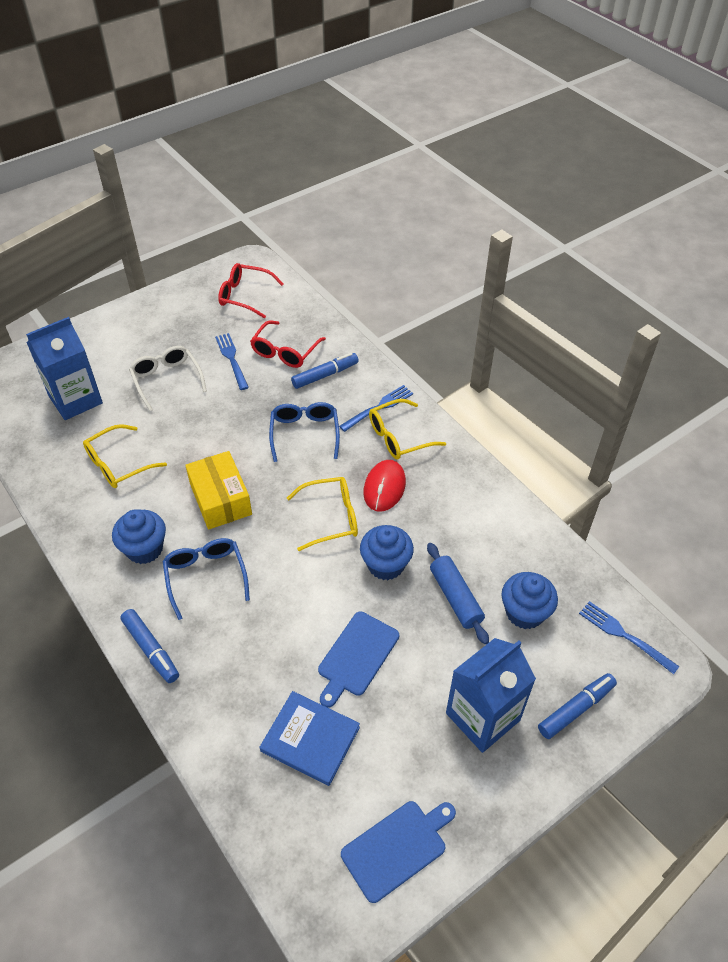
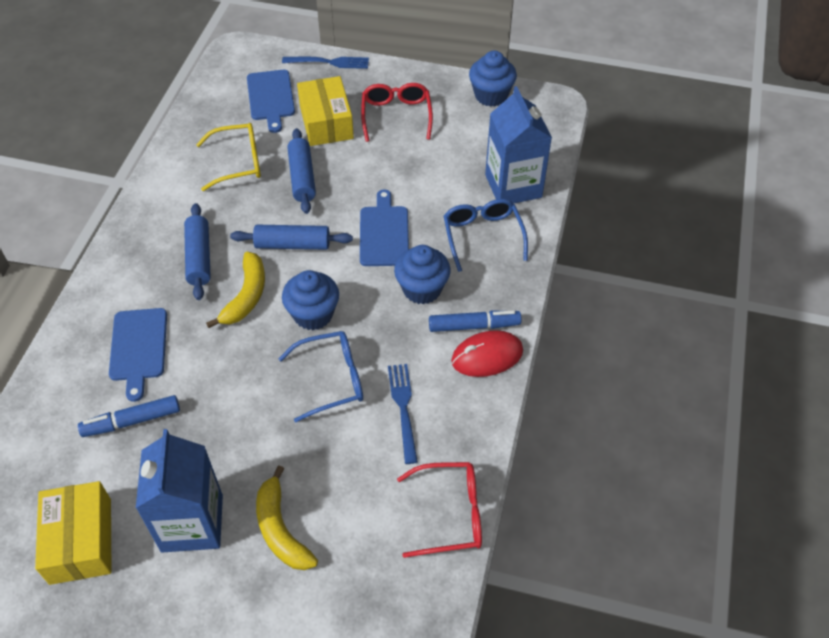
blue book: 1 -> 0
blue cutting board: 2 -> 3
blue fork: 3 -> 2
blue marker: 3 -> 2
blue rolling pin: 1 -> 3
white glasses: 1 -> 0
yellow banana: 0 -> 2
yellow box: 1 -> 2
yellow glasses: 3 -> 1

